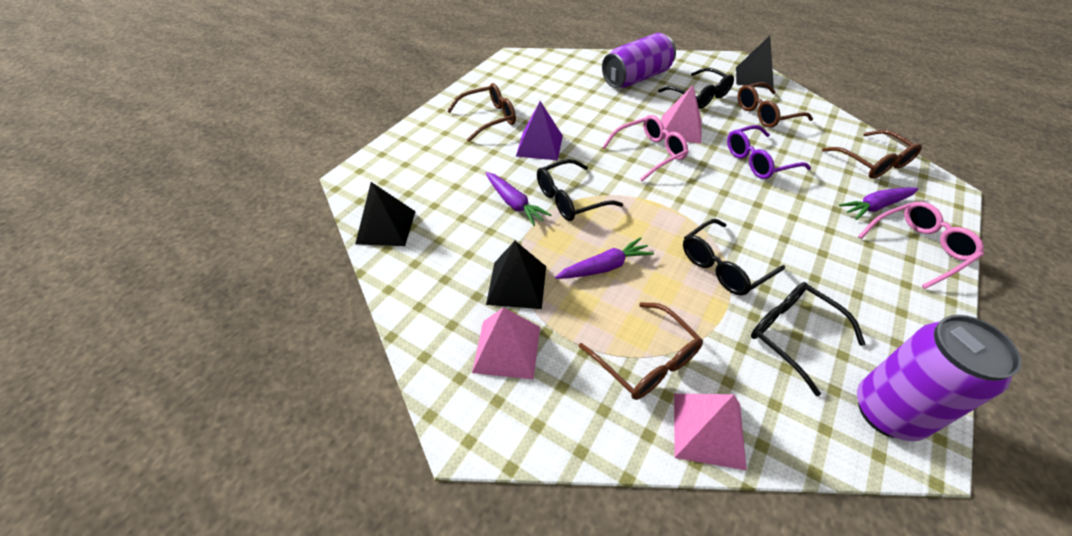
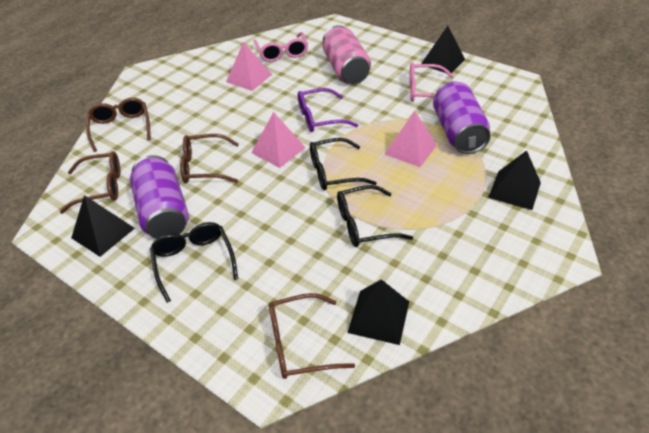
black glasses: 4 -> 3
black pyramid: 3 -> 4
pink can: 0 -> 1
purple carrot: 3 -> 0
purple pyramid: 1 -> 0

